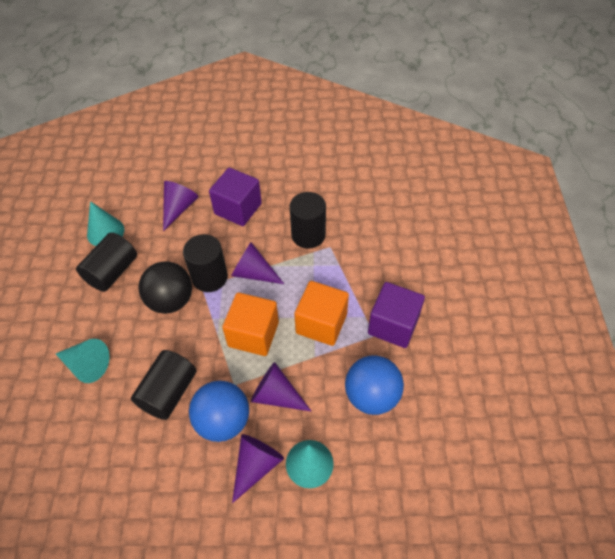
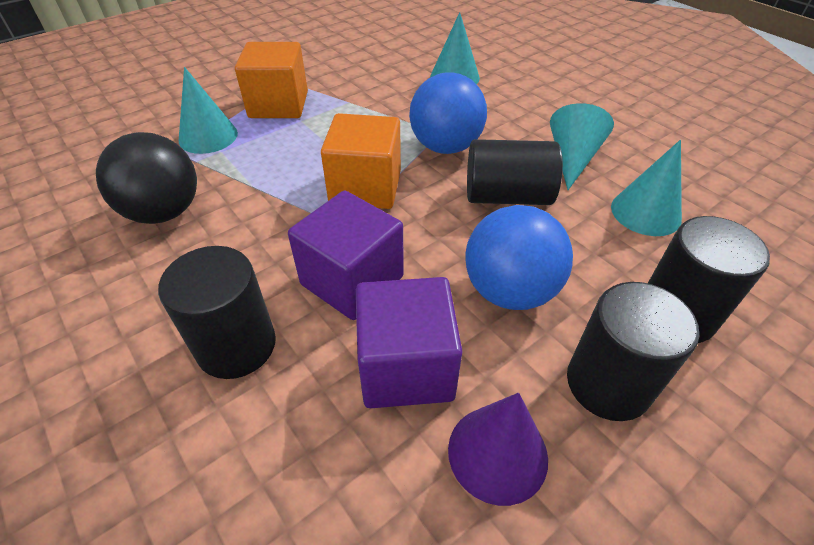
purple cone: 4 -> 1
turquoise cone: 3 -> 4

